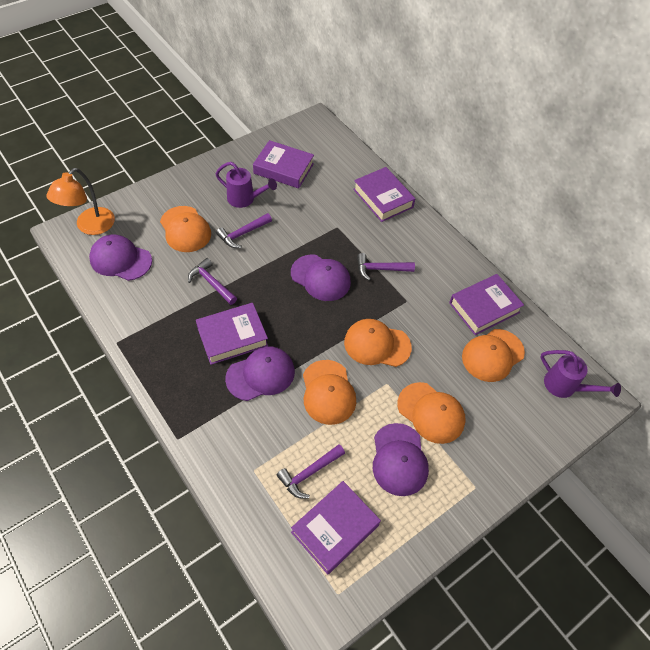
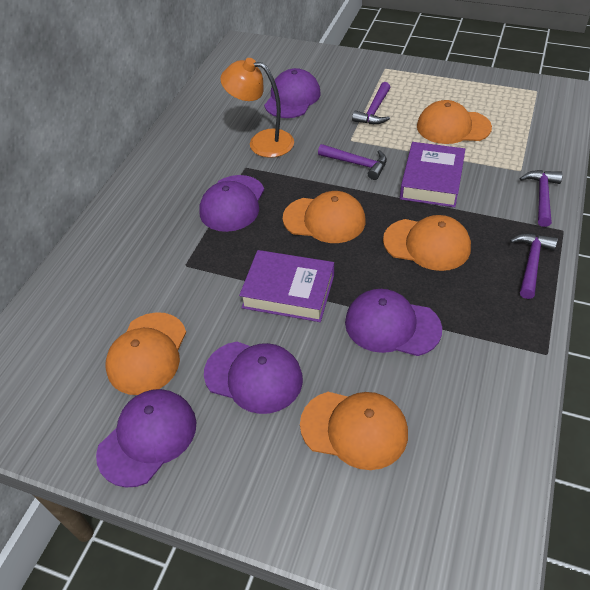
purple book: 5 -> 2
purple cap: 4 -> 5
purple watering can: 2 -> 0

